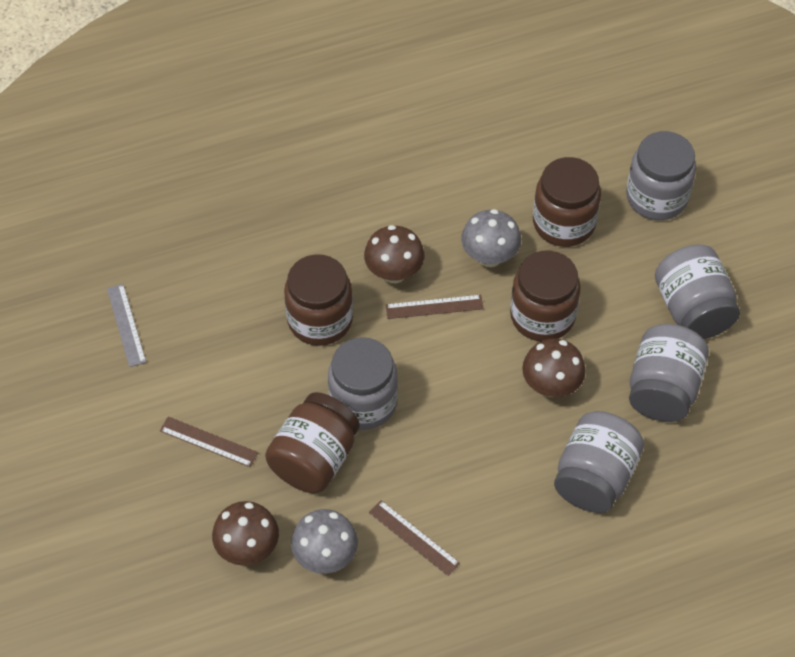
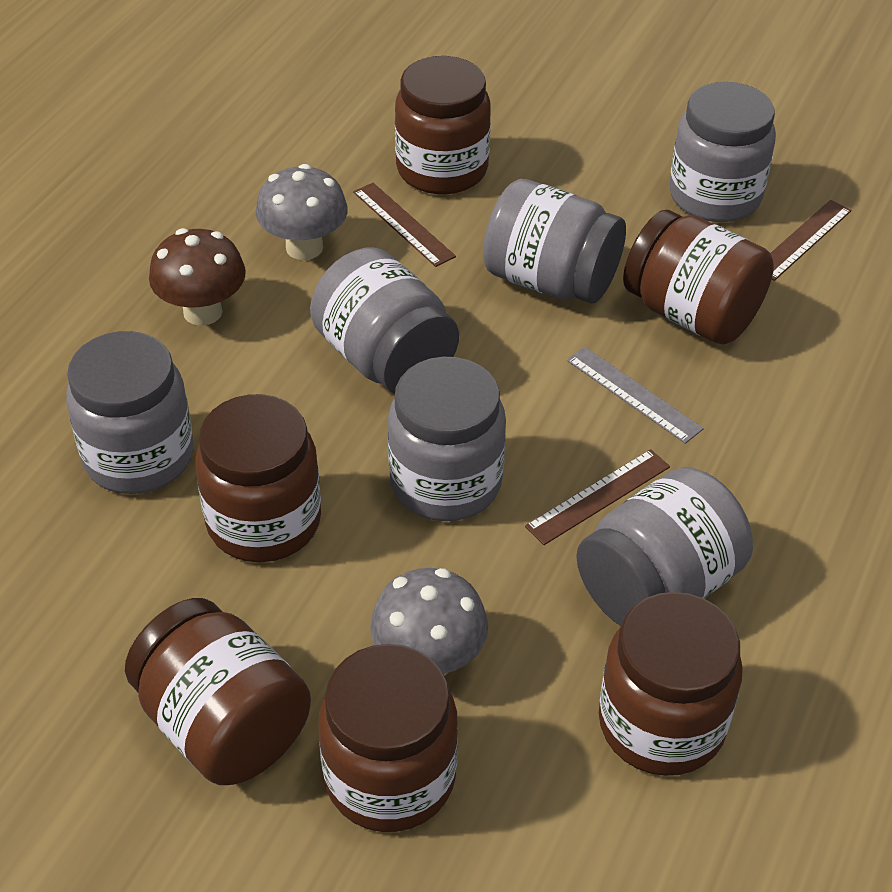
brown jar: 4 -> 6
brown mushroom: 3 -> 1
grey jar: 5 -> 6

